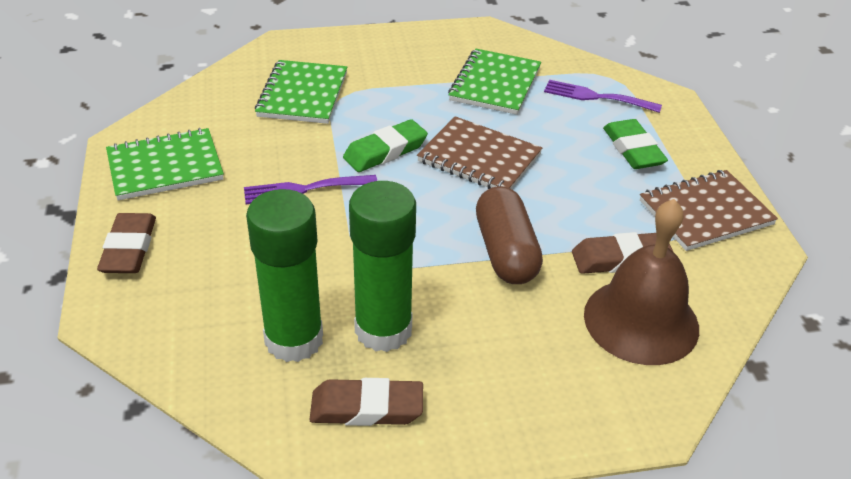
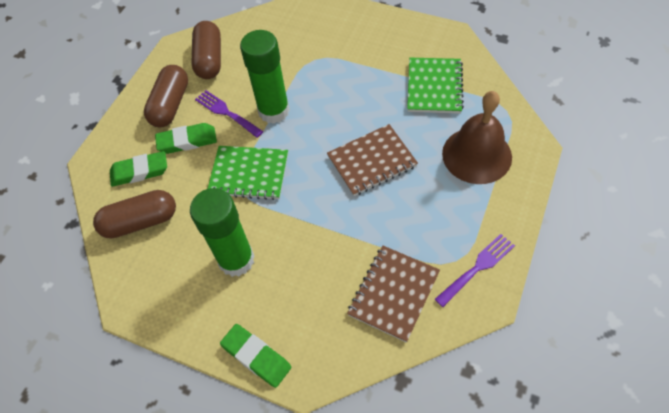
brown capsule: 1 -> 3
brown eraser: 3 -> 0
green eraser: 2 -> 3
green notebook: 3 -> 2

